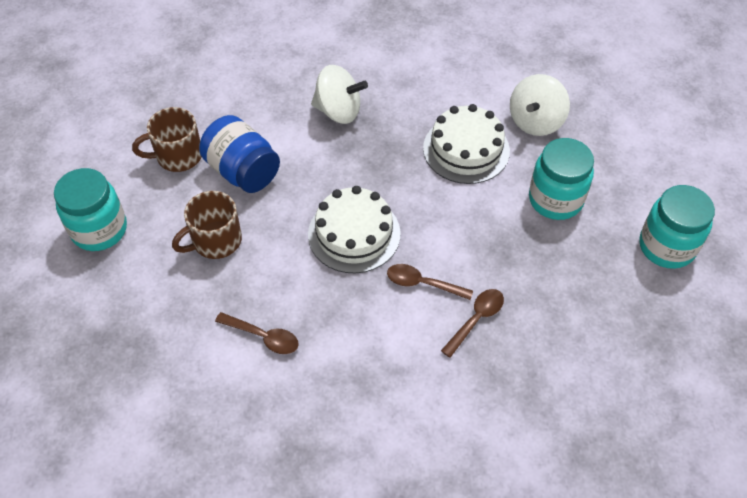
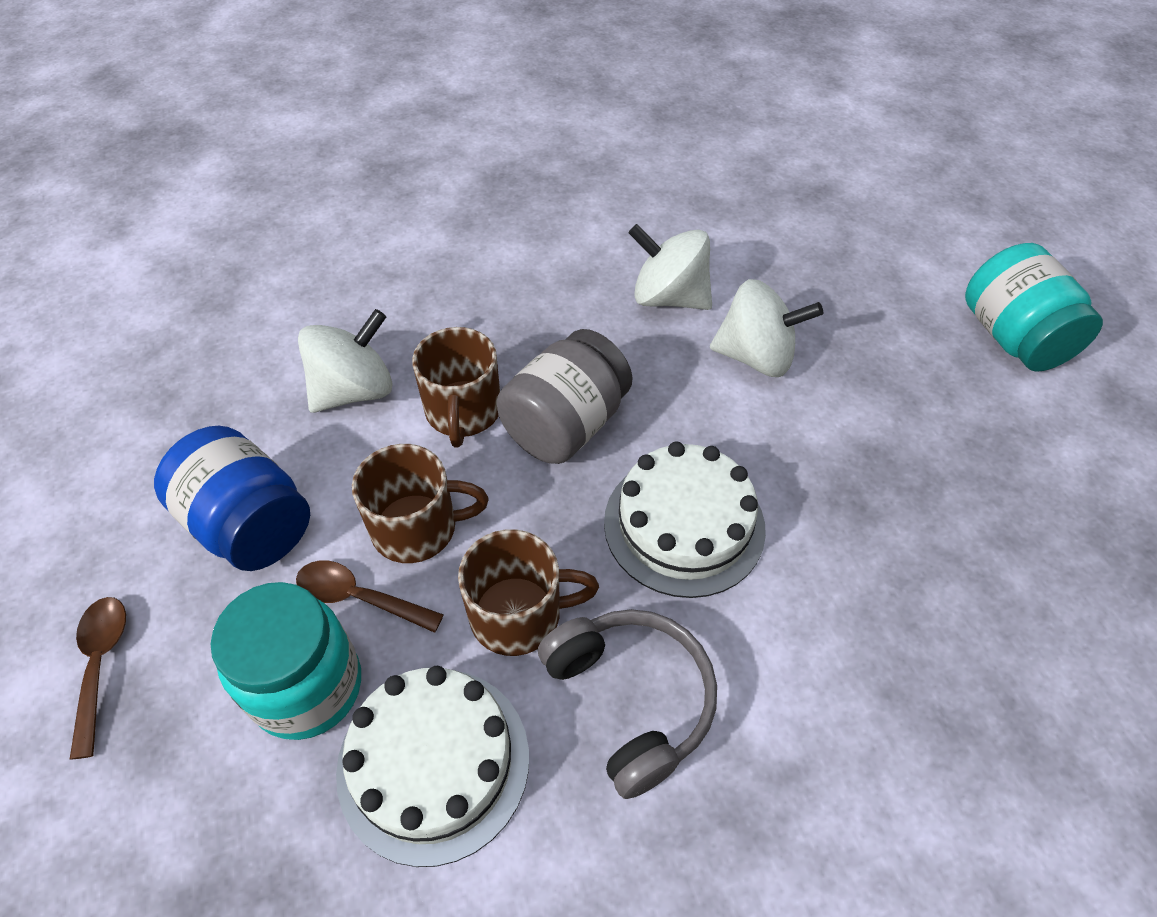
brown mug: 2 -> 3
brown spoon: 3 -> 2
grey headphones: 0 -> 1
grey jar: 0 -> 1
turquoise jar: 3 -> 2
white spinning top: 2 -> 3

